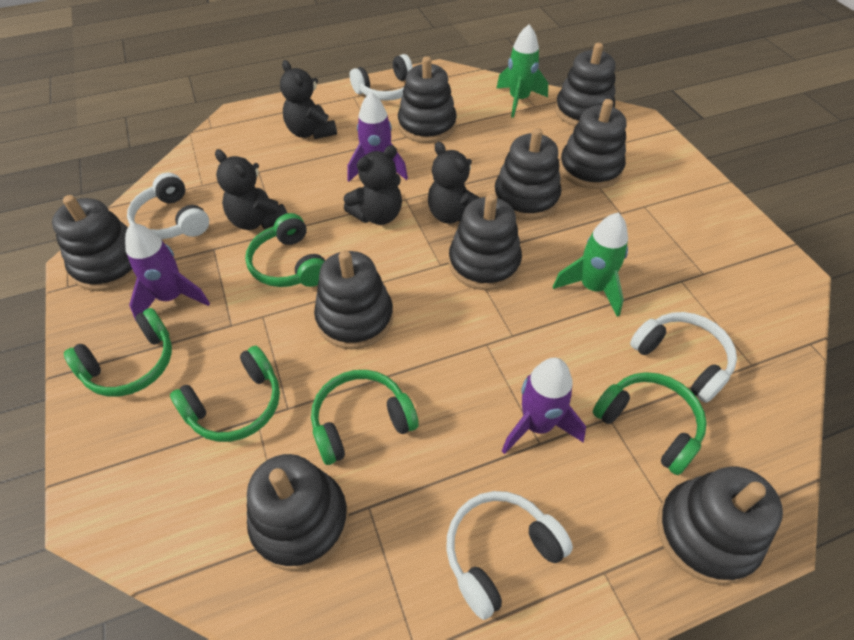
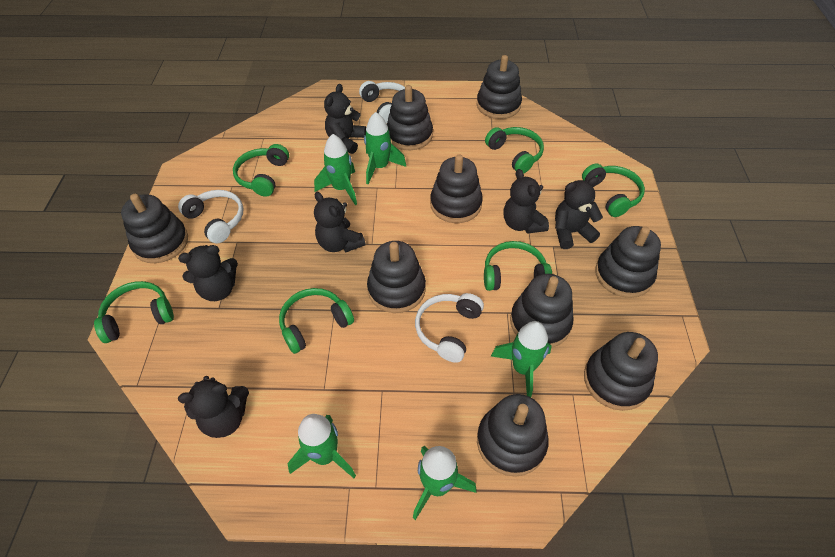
black teddy bear: 4 -> 6
green headphones: 5 -> 6
green rocket: 2 -> 5
purple rocket: 3 -> 0
white headphones: 4 -> 3

